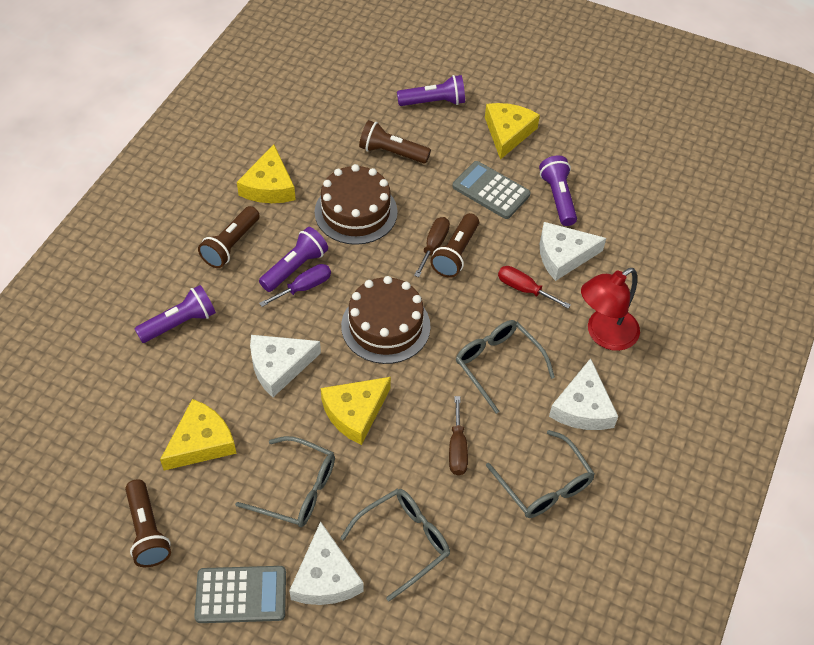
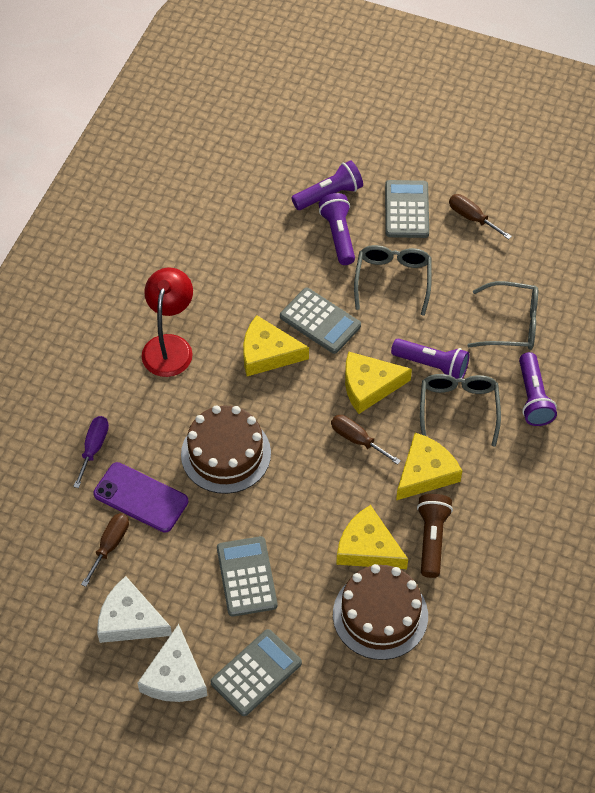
brown flashlight: 4 -> 1
brown screwdriver: 2 -> 3
grey calculator: 2 -> 4
grey glasses: 4 -> 3
purple phone: 0 -> 1
red screwdriver: 1 -> 0
white cheese: 4 -> 2

